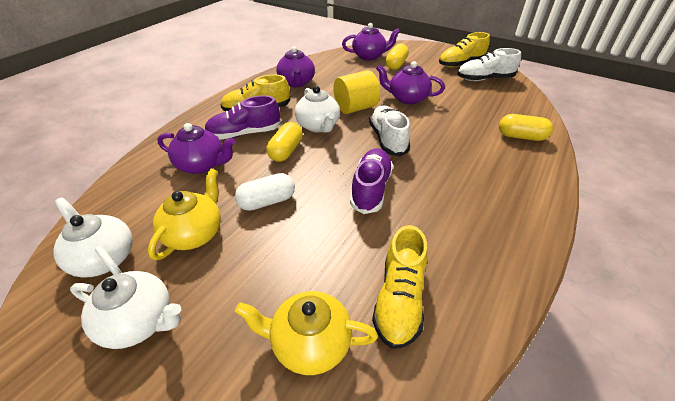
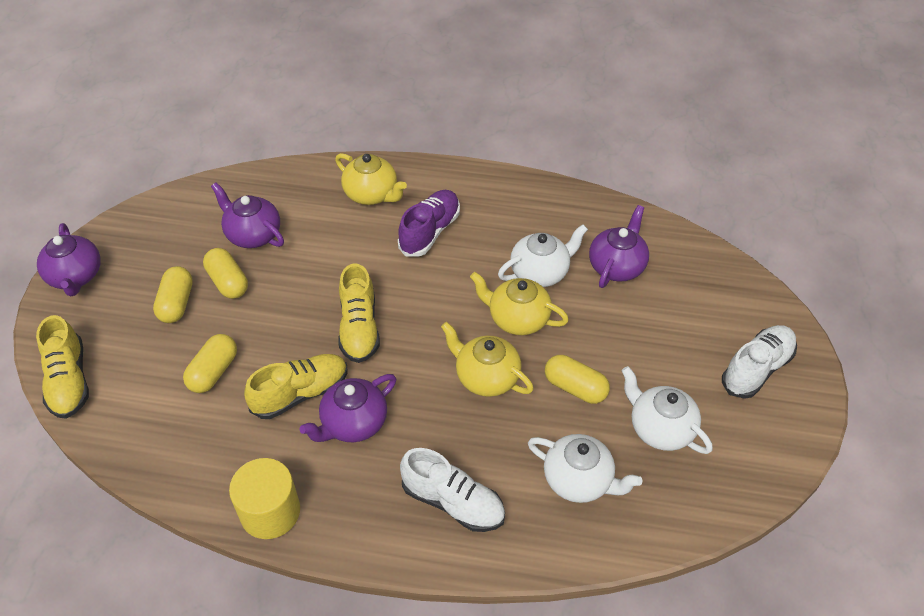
purple shoe: 2 -> 1
white capsule: 1 -> 0
yellow capsule: 3 -> 4
yellow teapot: 2 -> 3

